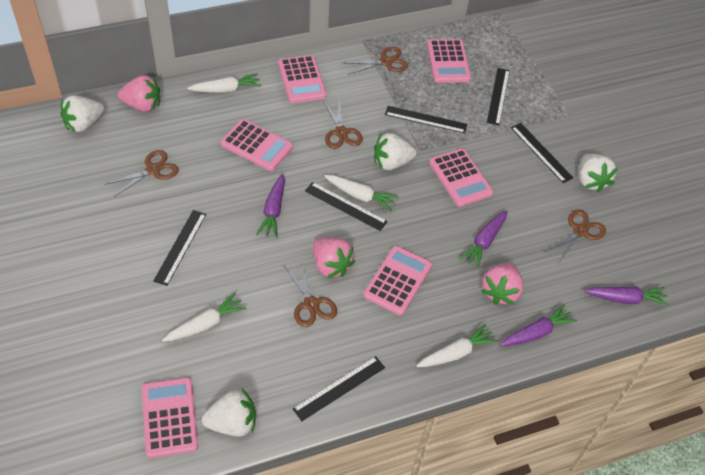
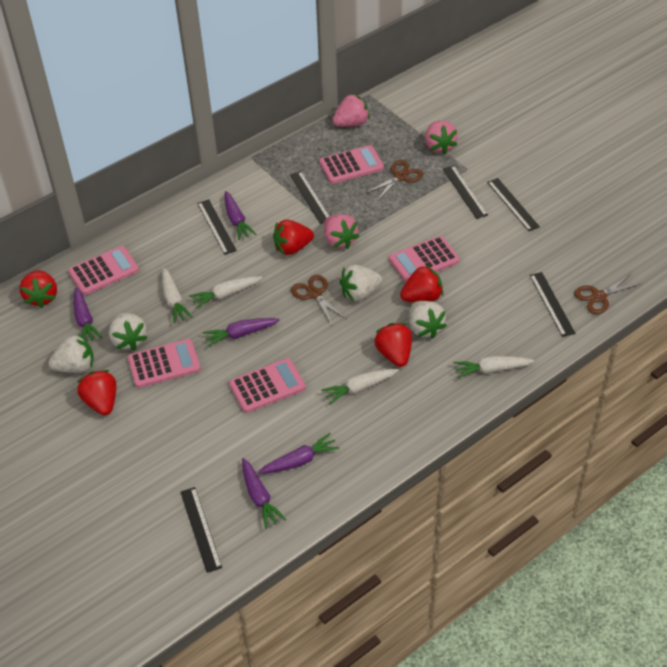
brown scissors: 5 -> 3
pink calculator: 6 -> 5
purple carrot: 4 -> 5
red strawberry: 0 -> 5

